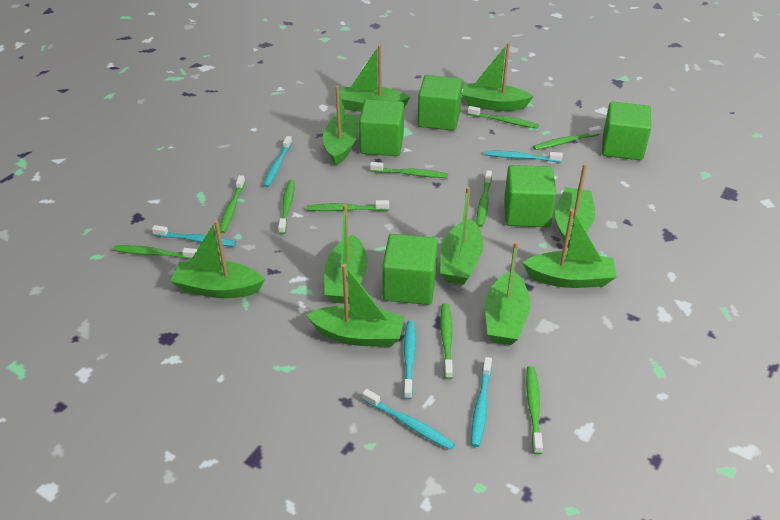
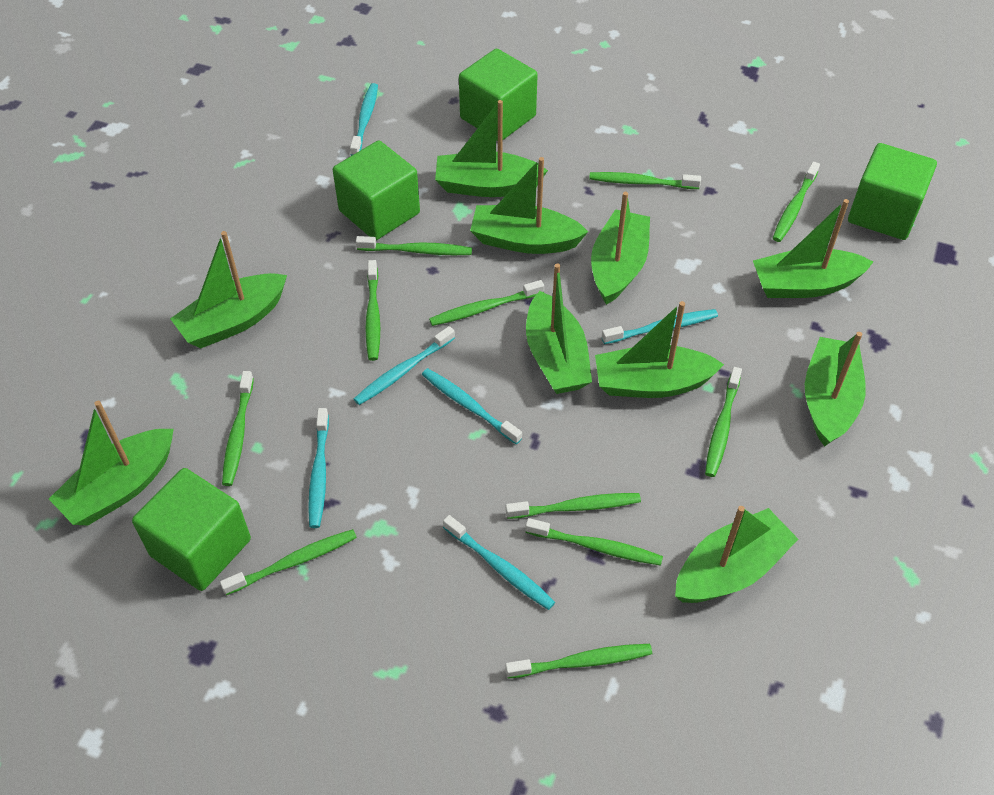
green cube: 5 -> 4
green toothbrush: 10 -> 11

